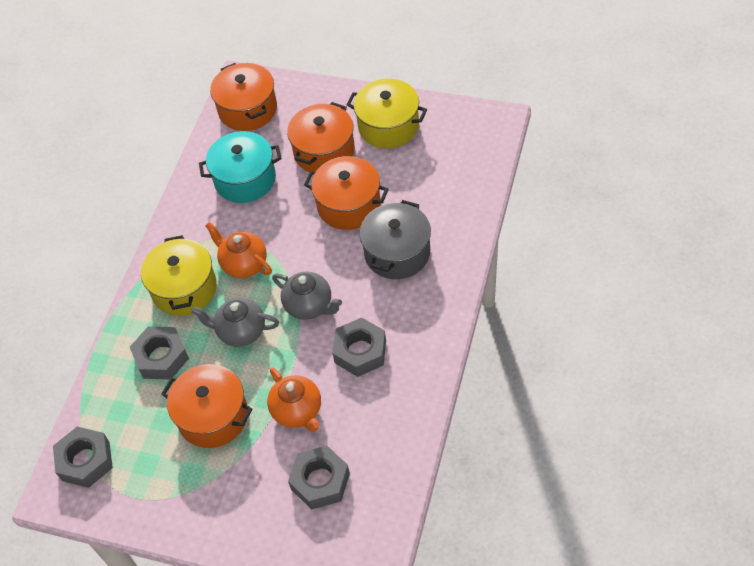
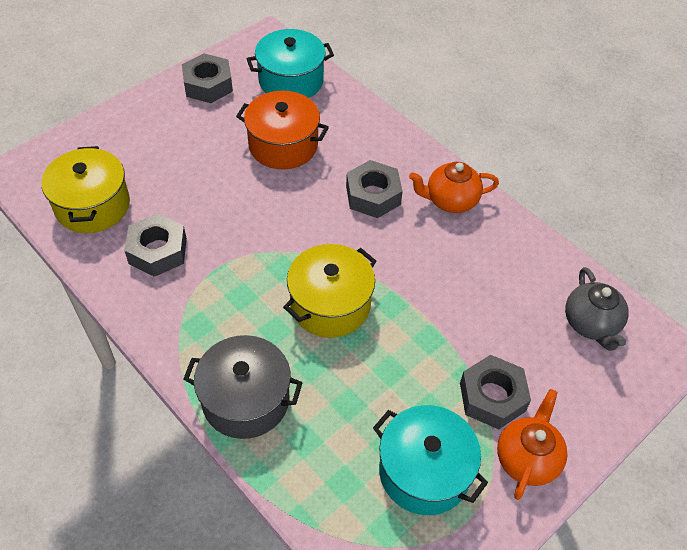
grey teapot: 2 -> 1
orange pot: 4 -> 1
turquoise pot: 1 -> 2

